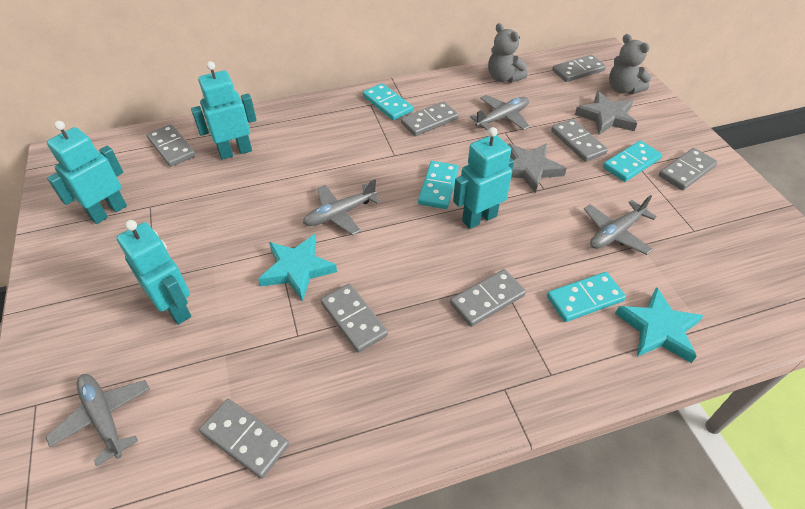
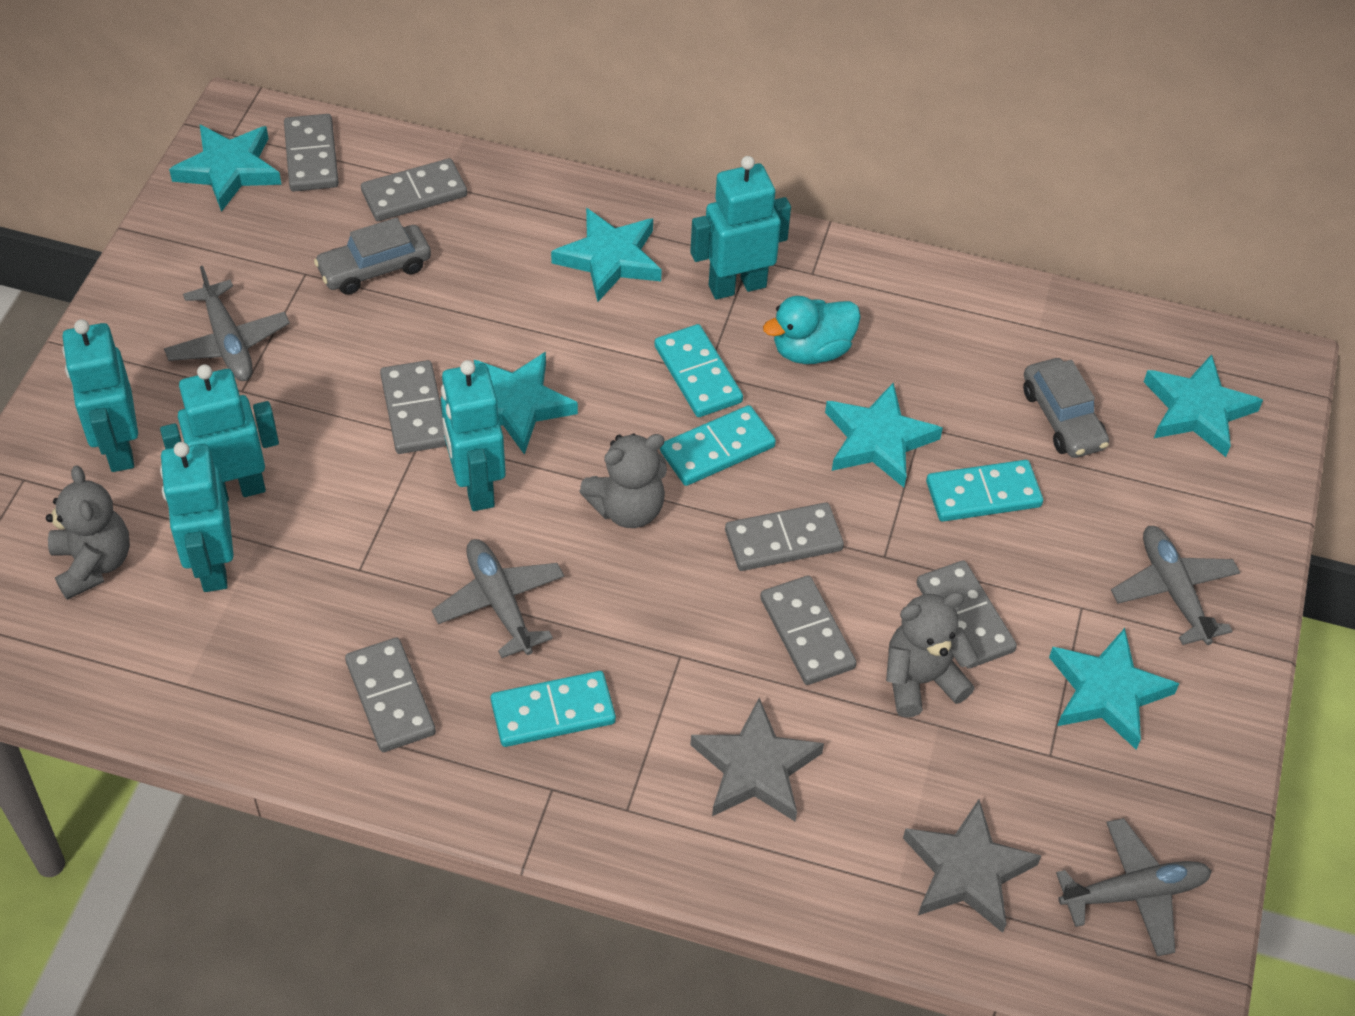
grey car: 0 -> 2
grey domino: 8 -> 7
grey teddy bear: 2 -> 3
turquoise duck: 0 -> 1
turquoise robot: 4 -> 5
turquoise star: 2 -> 6

